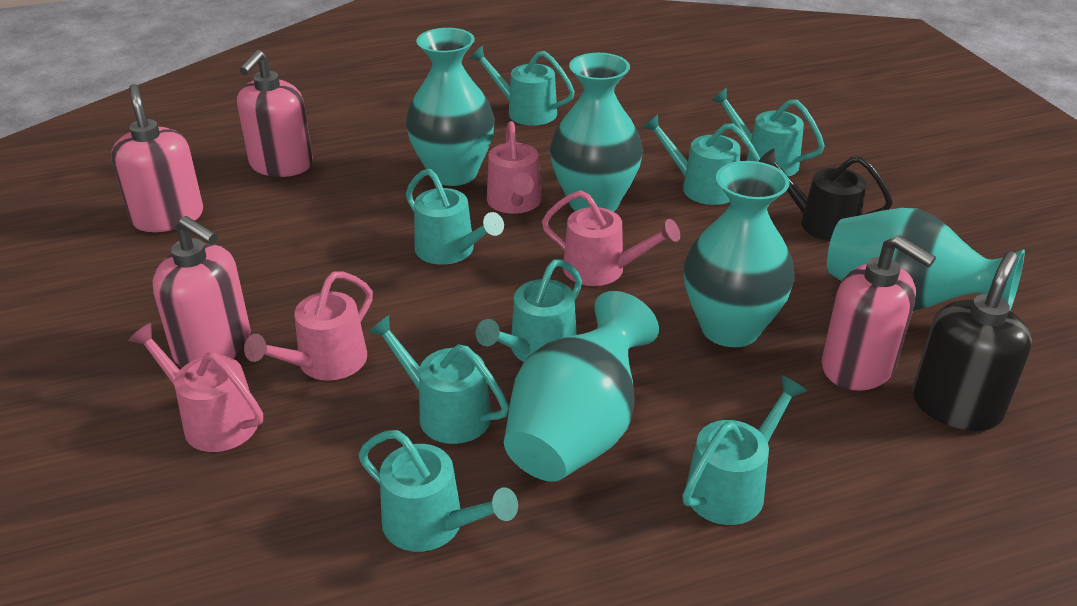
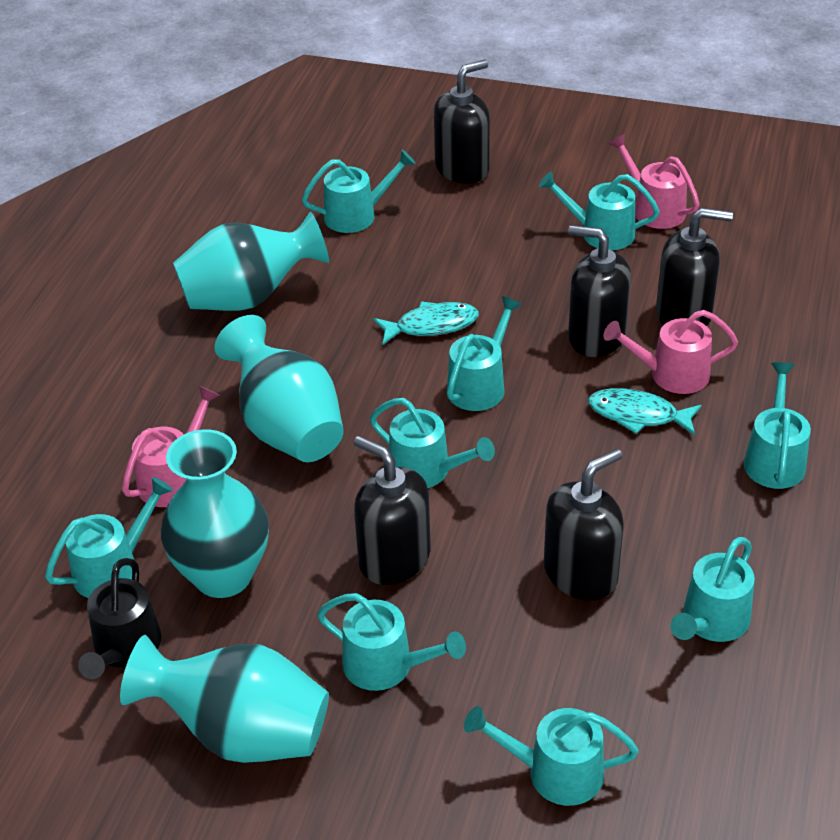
black soap dispenser: 1 -> 5
pink soap dispenser: 4 -> 0
pink watering can: 4 -> 3
turquoise fish: 0 -> 2
turquoise vase: 5 -> 4
turquoise watering can: 8 -> 9

